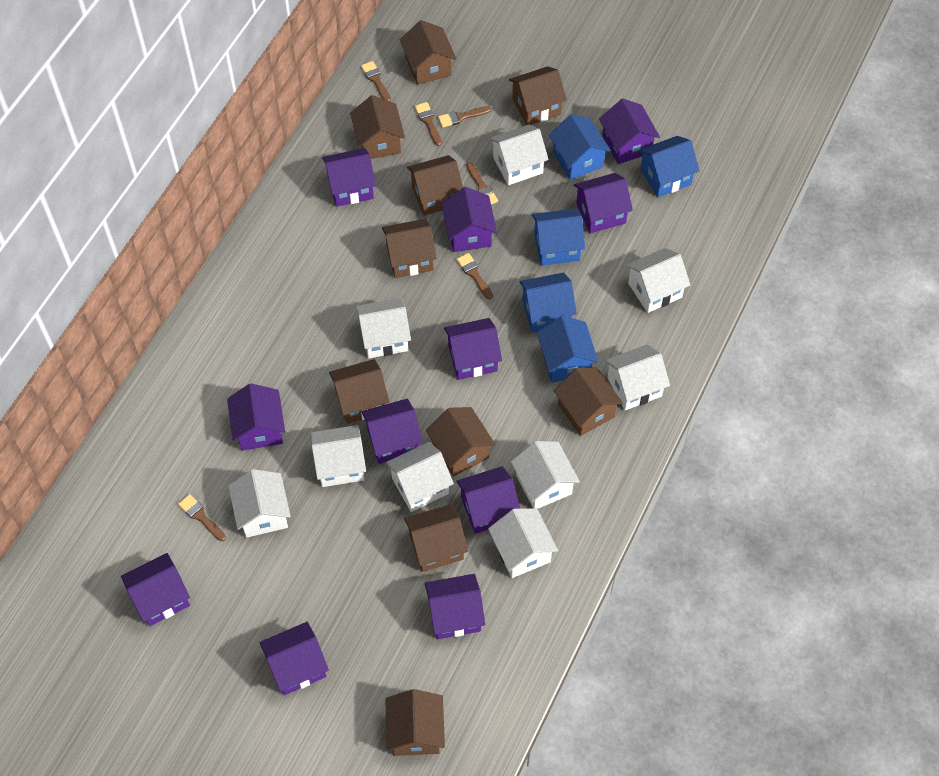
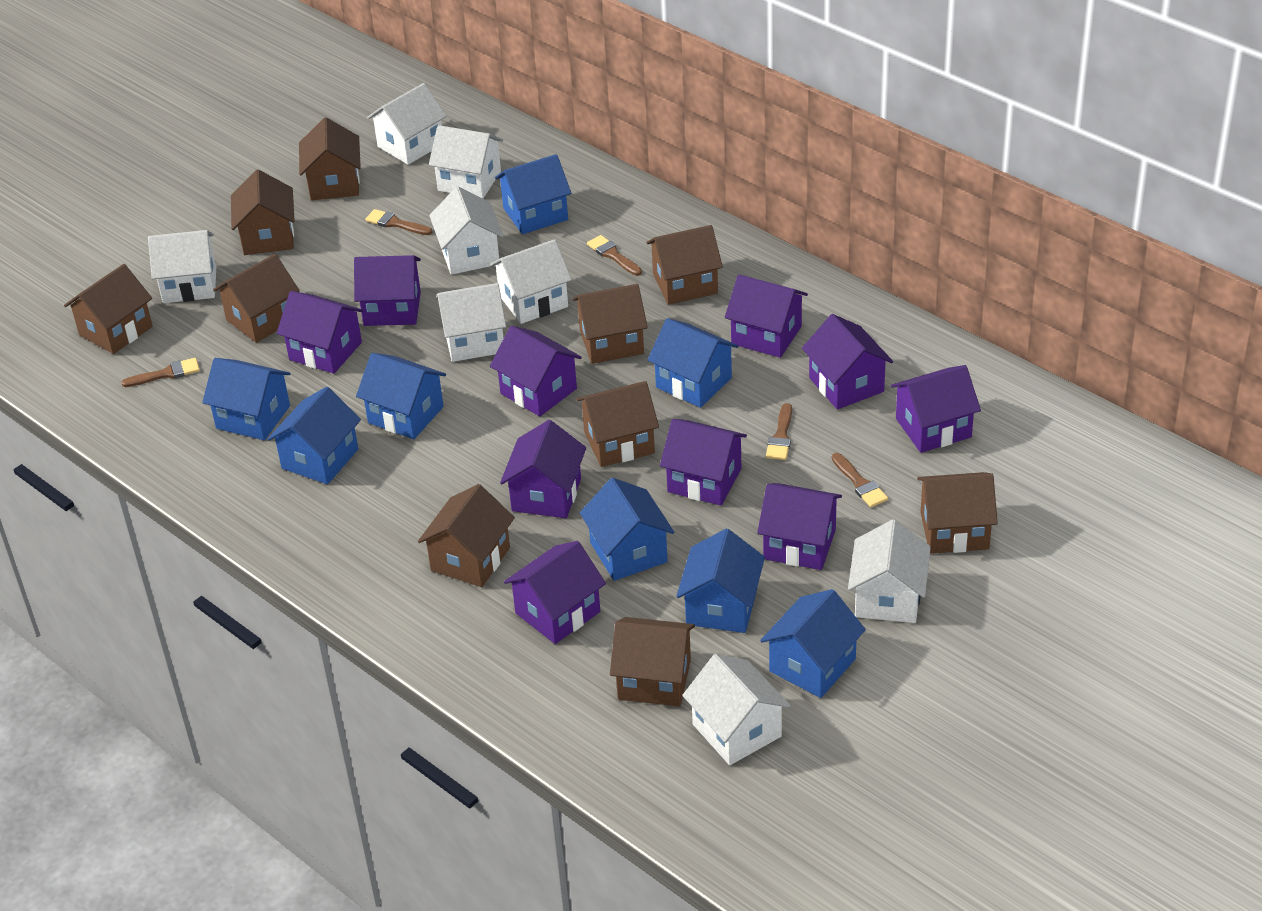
blue house: 5 -> 8
brown brush: 6 -> 5
purple house: 11 -> 10
white house: 9 -> 8

